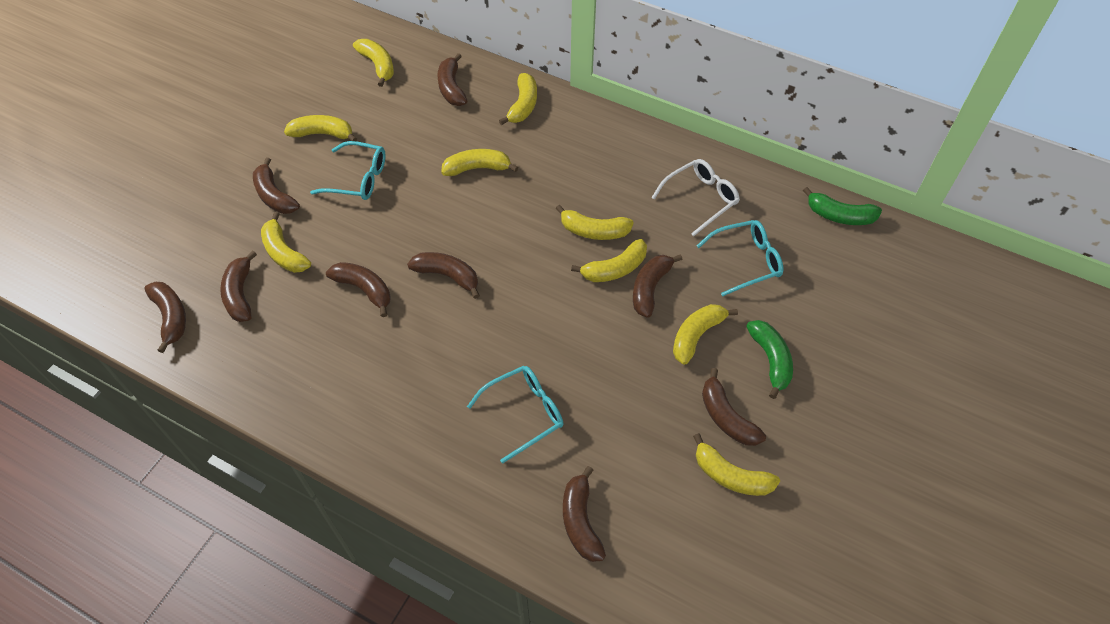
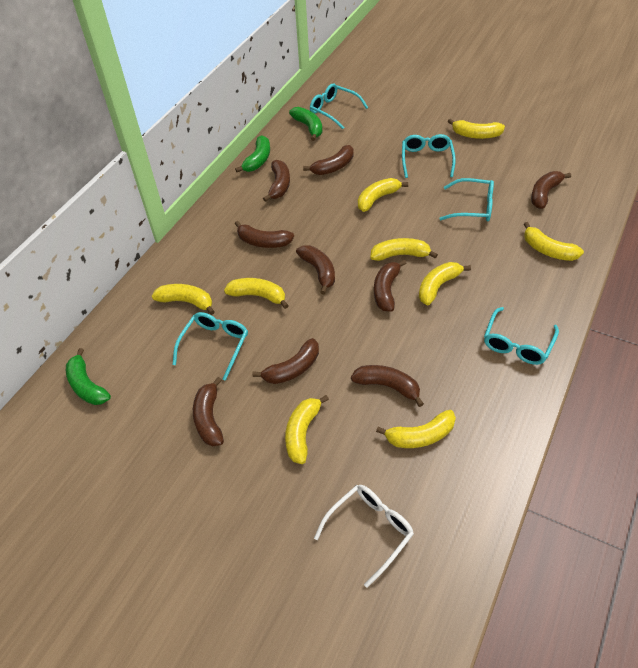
green banana: 2 -> 3
turquoise glasses: 3 -> 5

